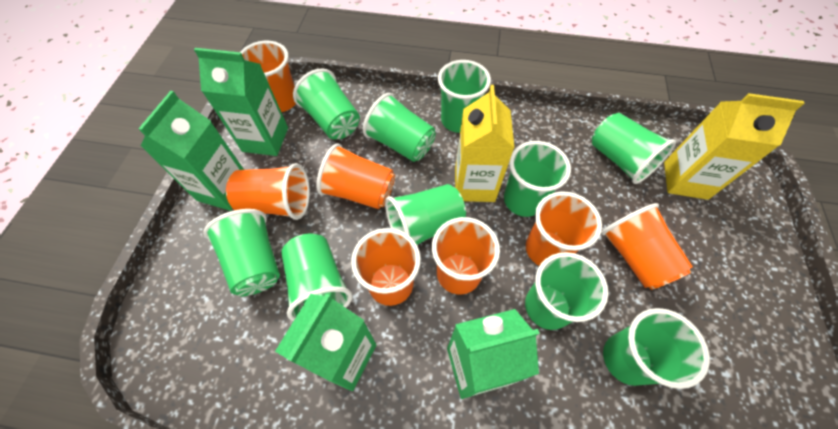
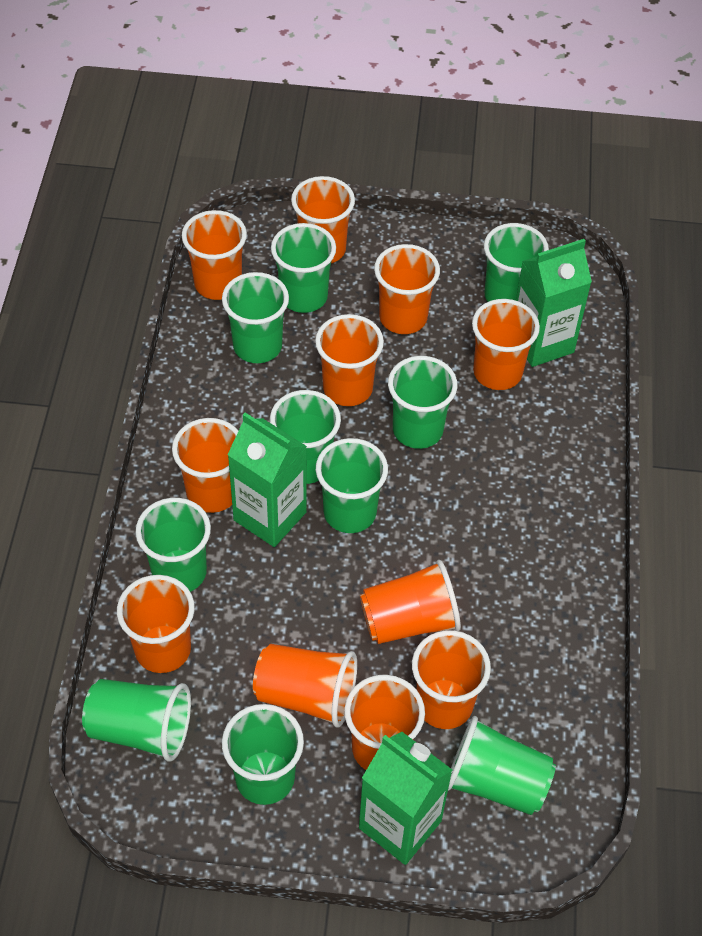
green carton: 4 -> 3
orange cup: 7 -> 11
yellow carton: 2 -> 0

